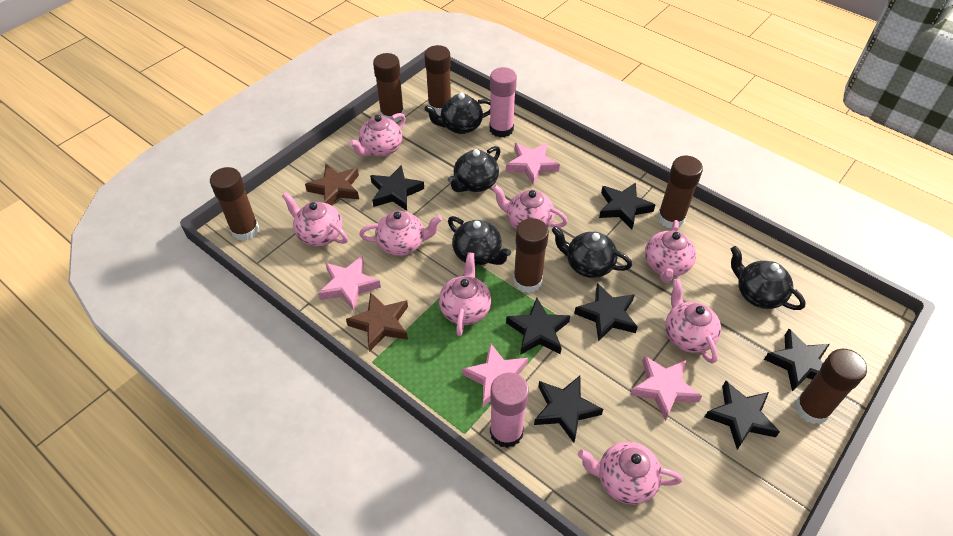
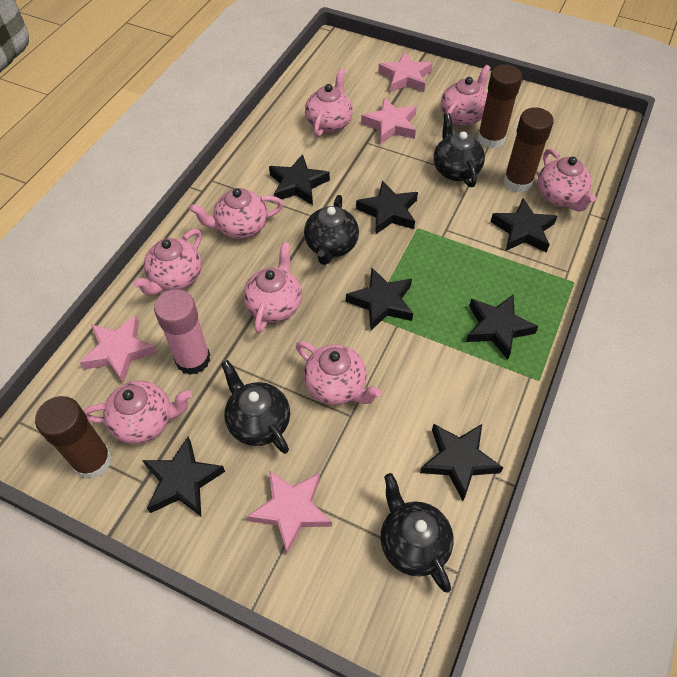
black teapot: 5 -> 4
brown glue stick: 6 -> 3
brown star: 2 -> 0
pink glue stick: 2 -> 1

